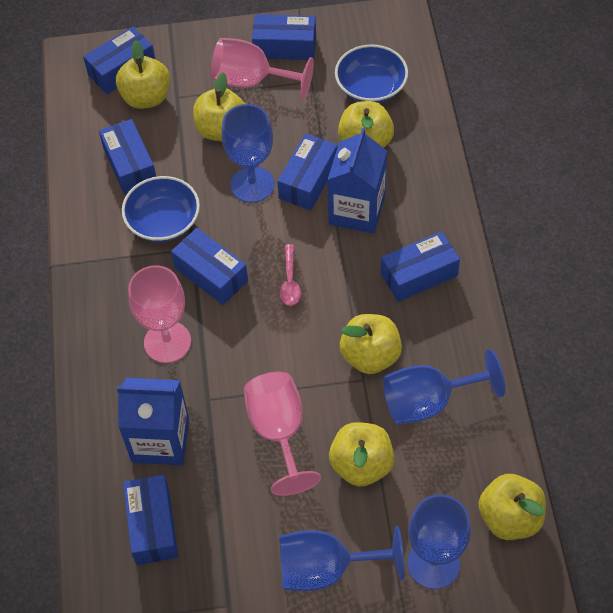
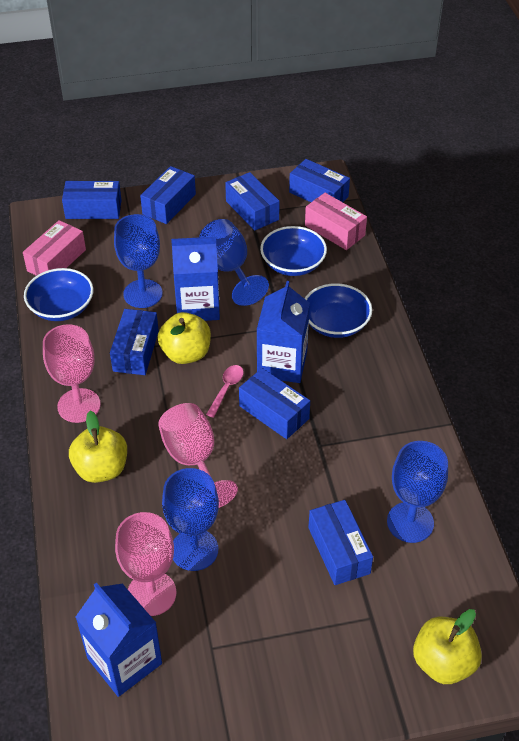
blue bowl: 2 -> 3
blue carton: 2 -> 3
pink box: 0 -> 2
yellow apple: 6 -> 3

